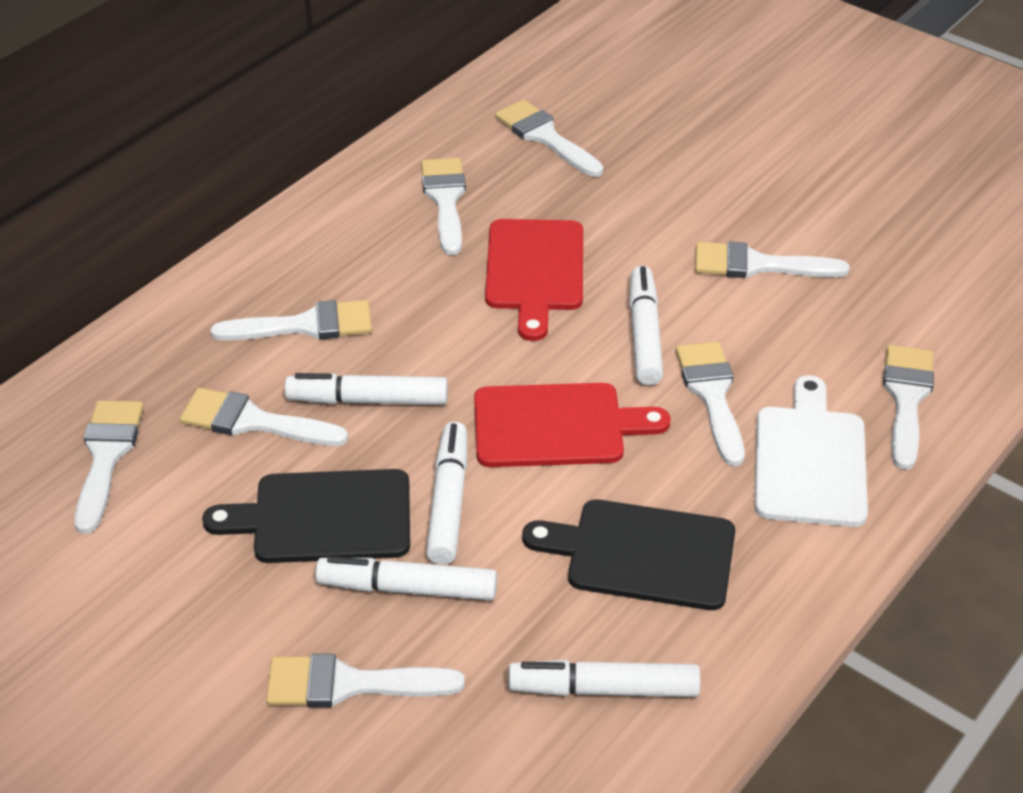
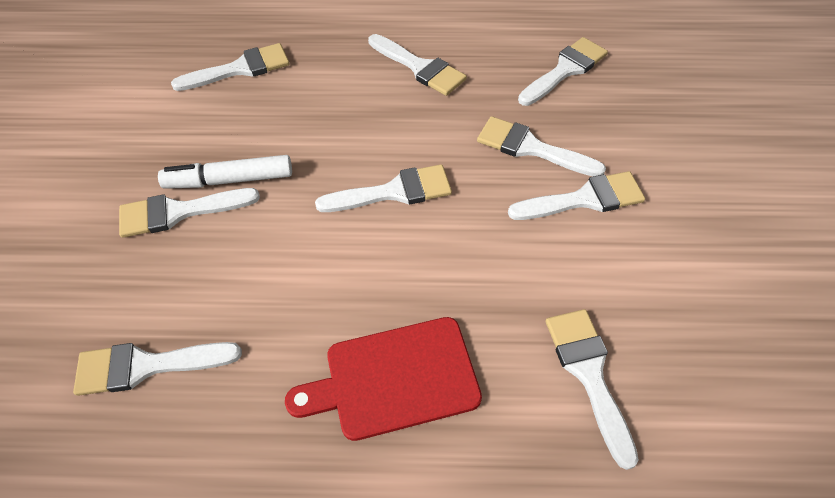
black cutting board: 2 -> 0
red cutting board: 2 -> 1
white cutting board: 1 -> 0
white marker: 5 -> 1

